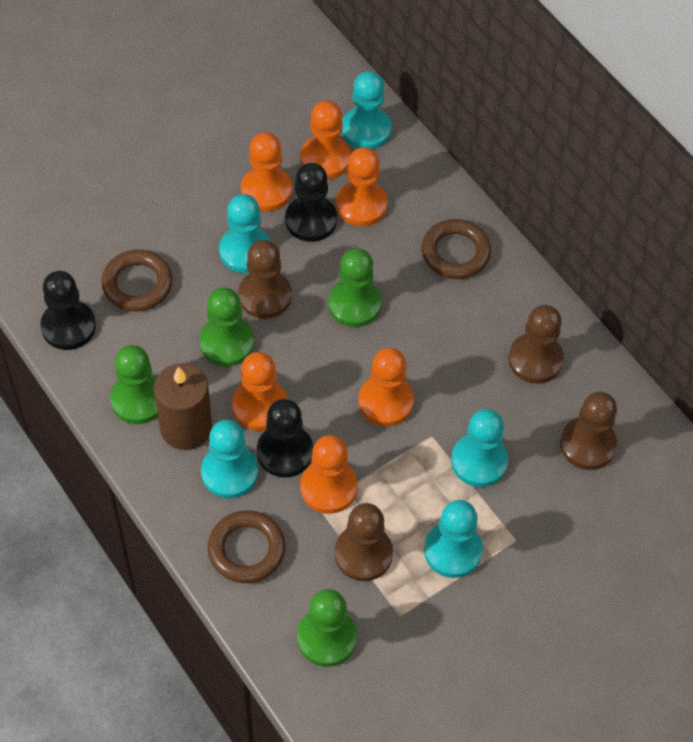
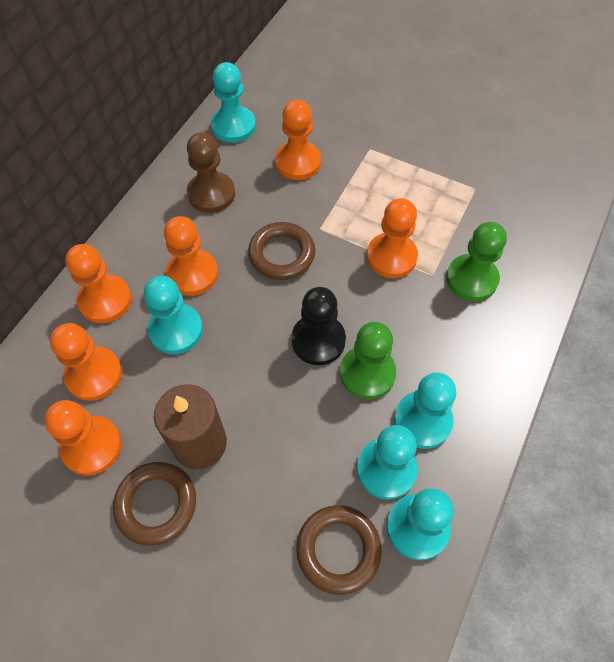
black pawn: 3 -> 1
brown pawn: 4 -> 1
green pawn: 4 -> 2

